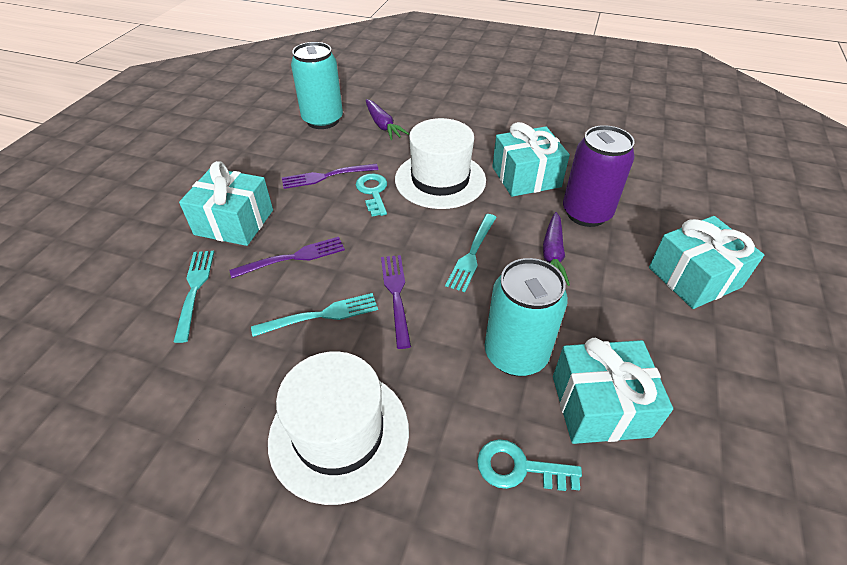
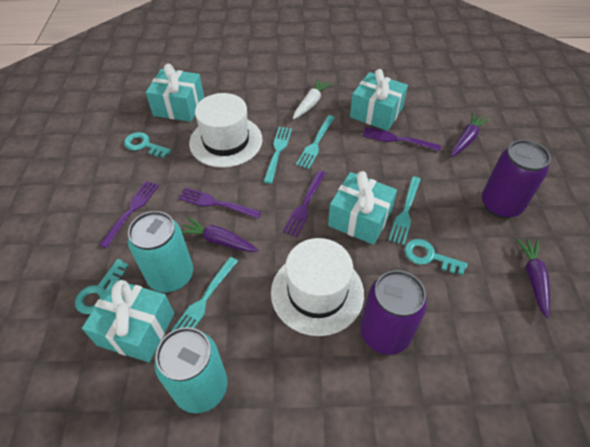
purple can: 1 -> 2
purple carrot: 2 -> 3
purple fork: 3 -> 4
turquoise fork: 3 -> 4
turquoise key: 2 -> 3
white carrot: 0 -> 1

